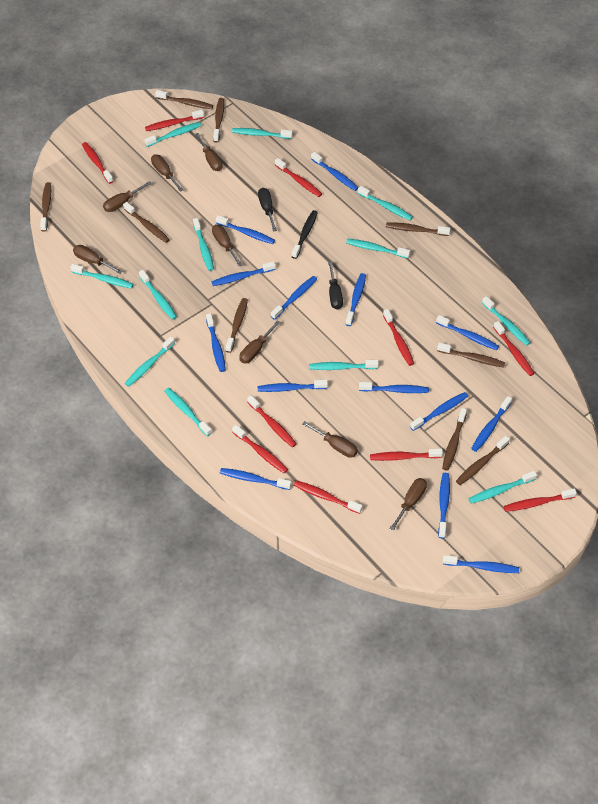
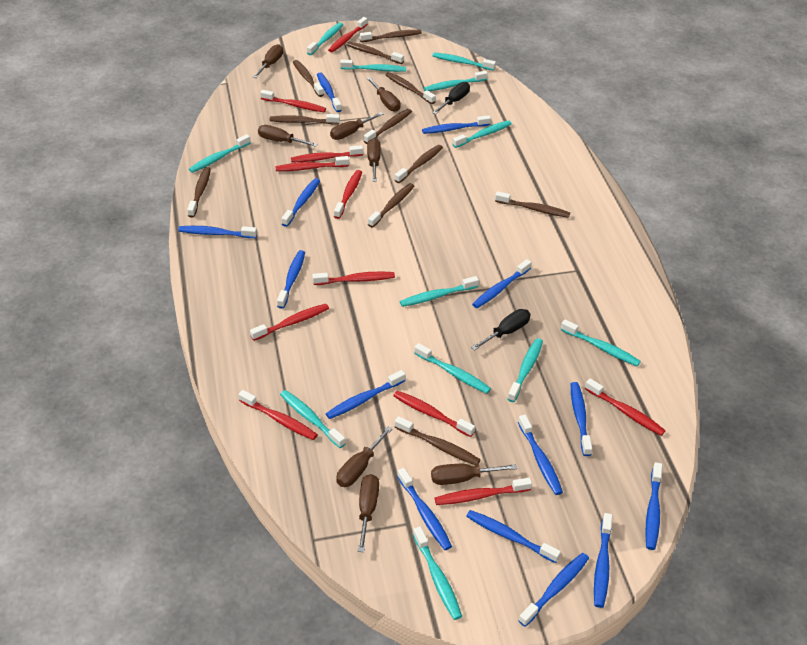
black toothbrush: 1 -> 0
brown toothbrush: 9 -> 11
red toothbrush: 10 -> 11

